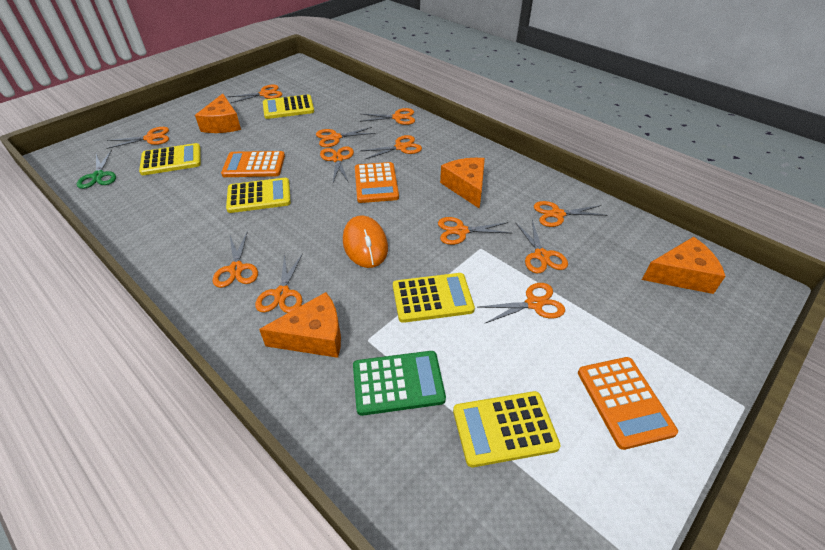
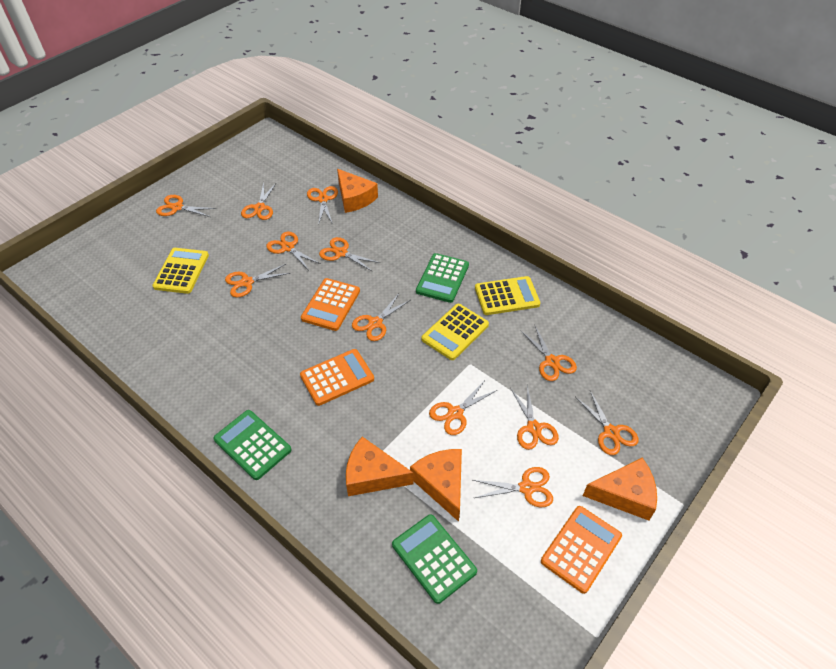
green calculator: 1 -> 3
green scissors: 1 -> 0
orange mouse: 1 -> 0
yellow calculator: 5 -> 3

